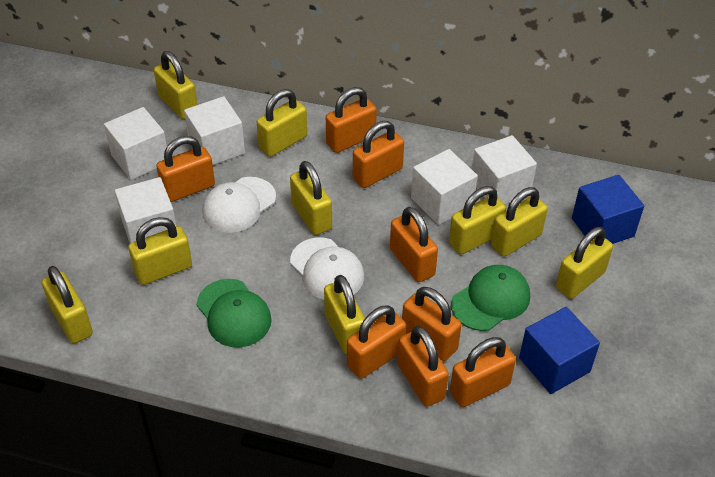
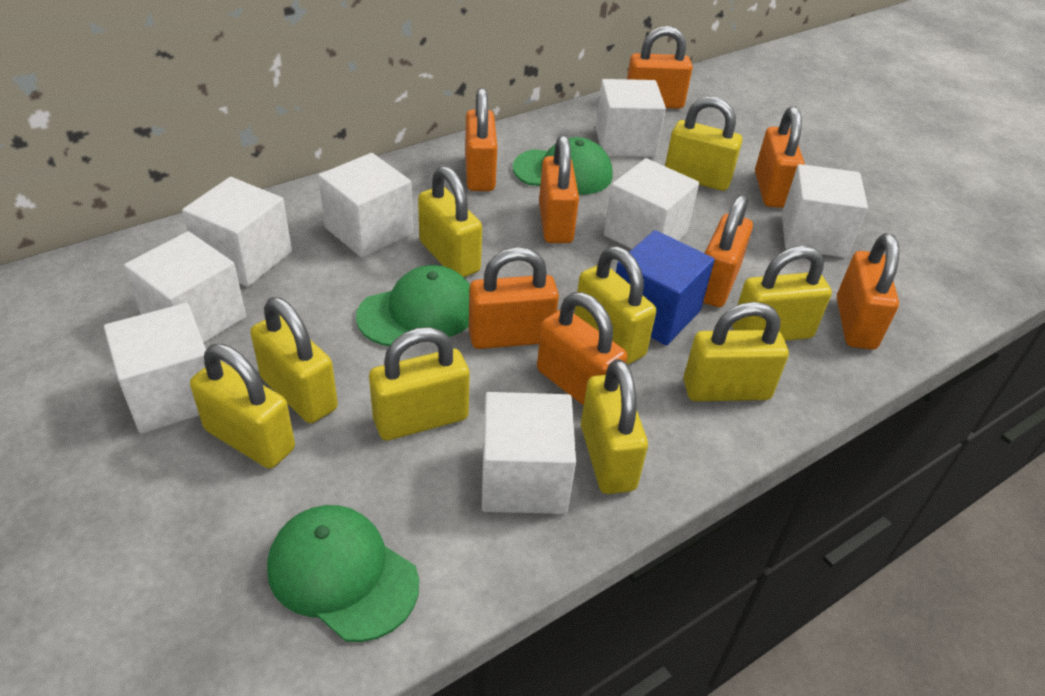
blue cube: 2 -> 1
green cap: 2 -> 3
white cap: 2 -> 0
white cube: 5 -> 8

